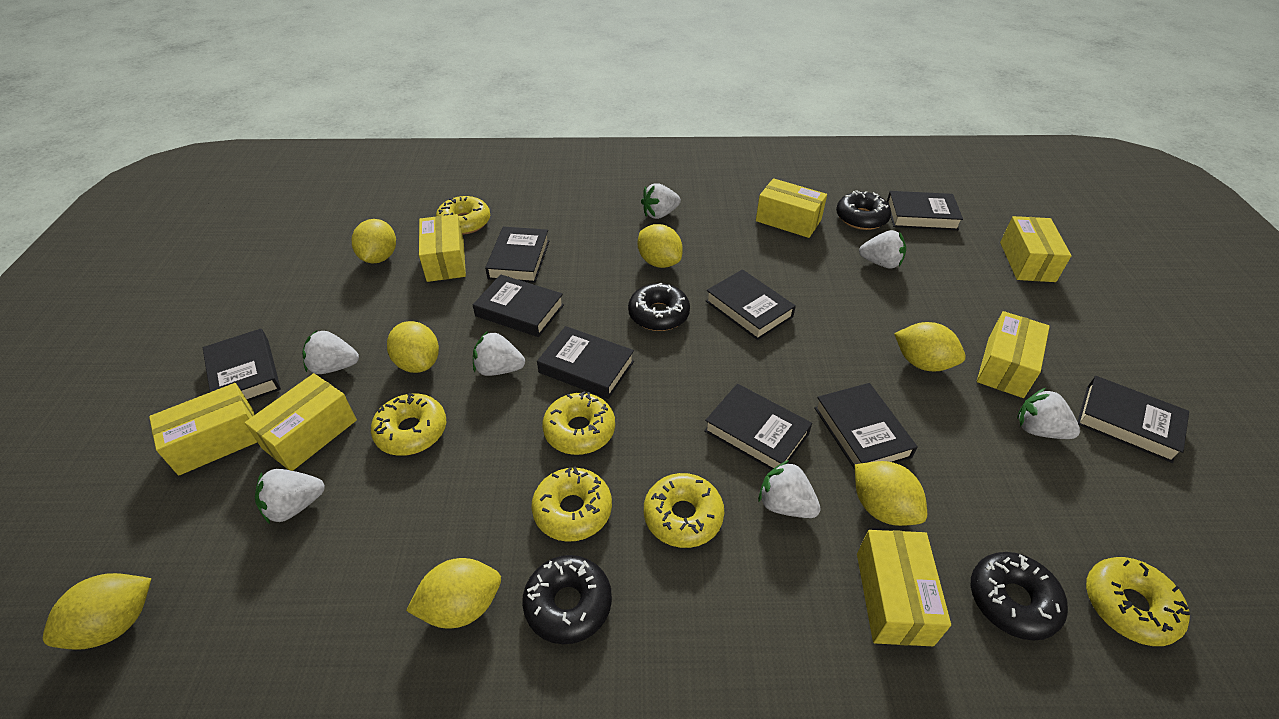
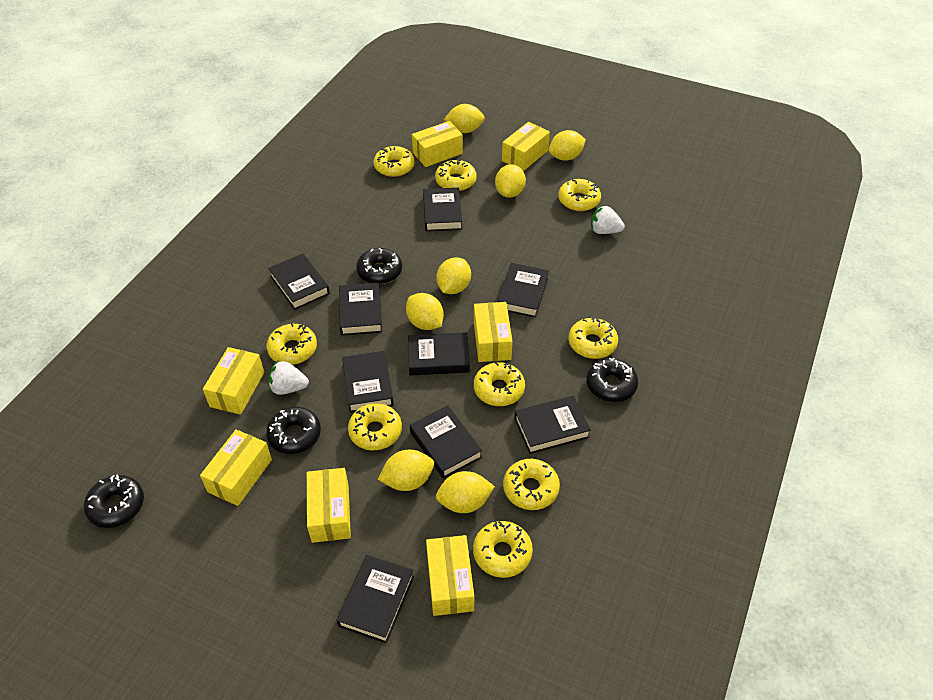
white strawberry: 7 -> 2
yellow donut: 6 -> 9

